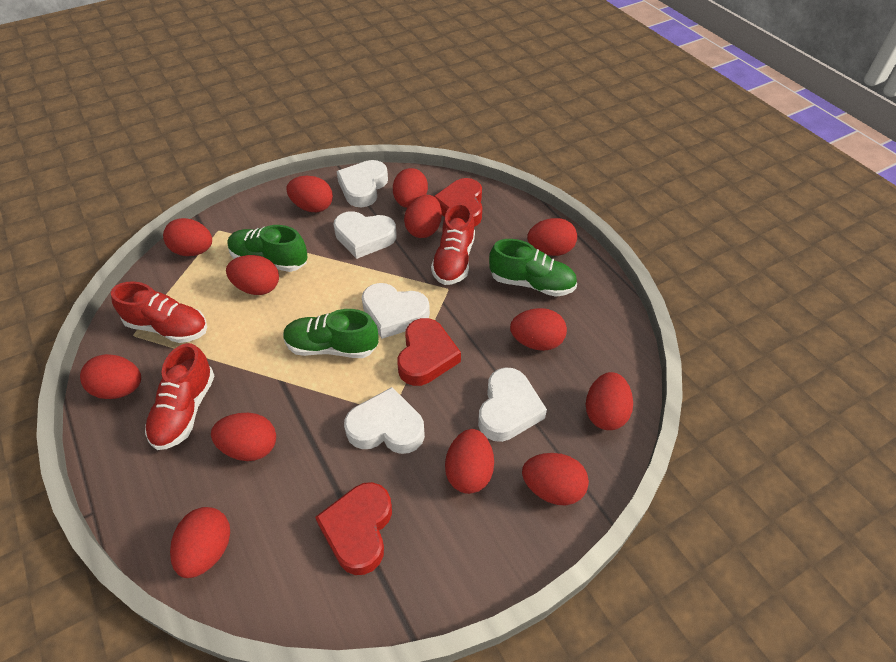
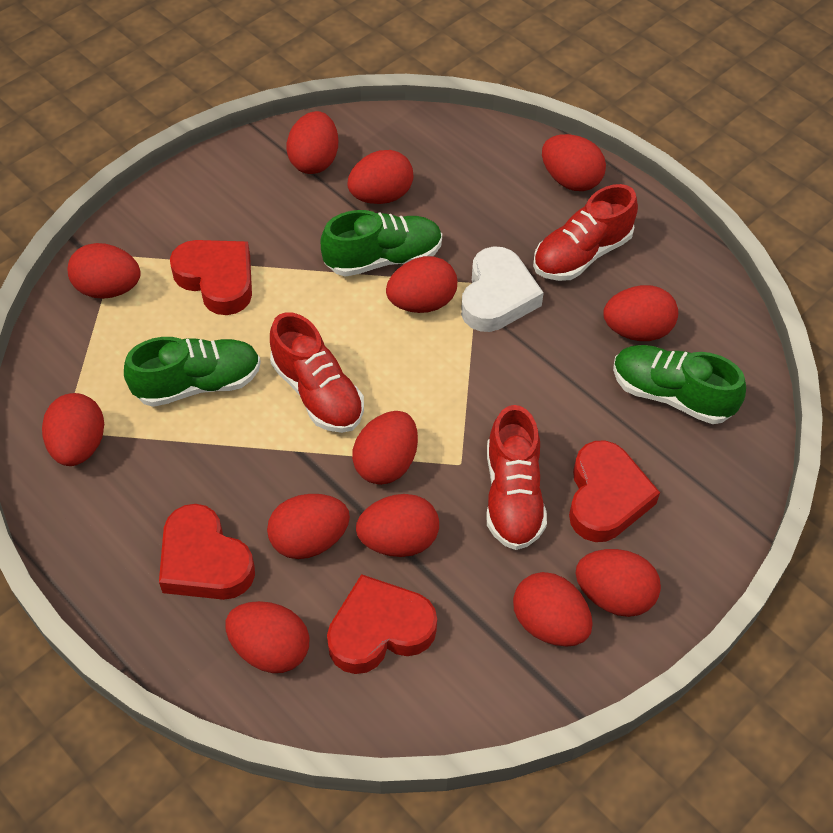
red heart: 3 -> 4
white heart: 5 -> 1

